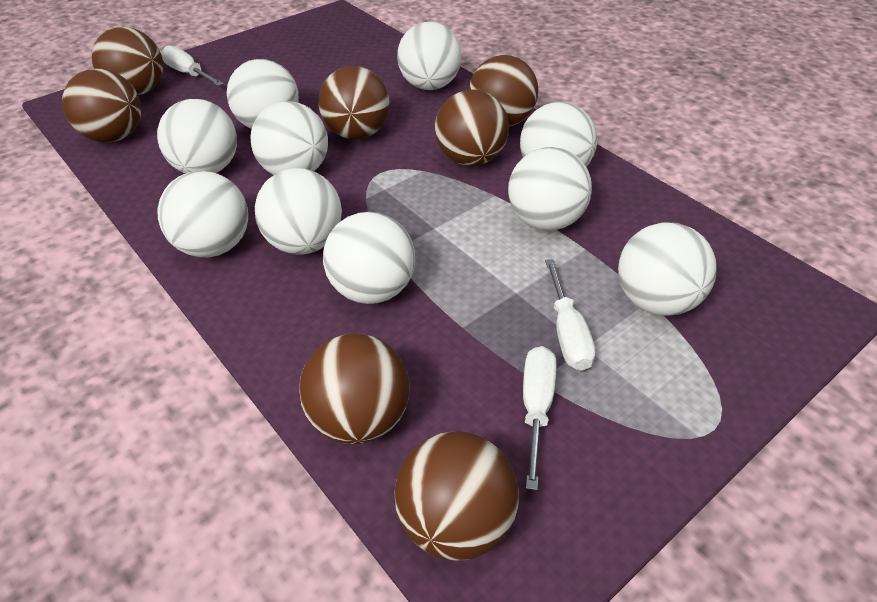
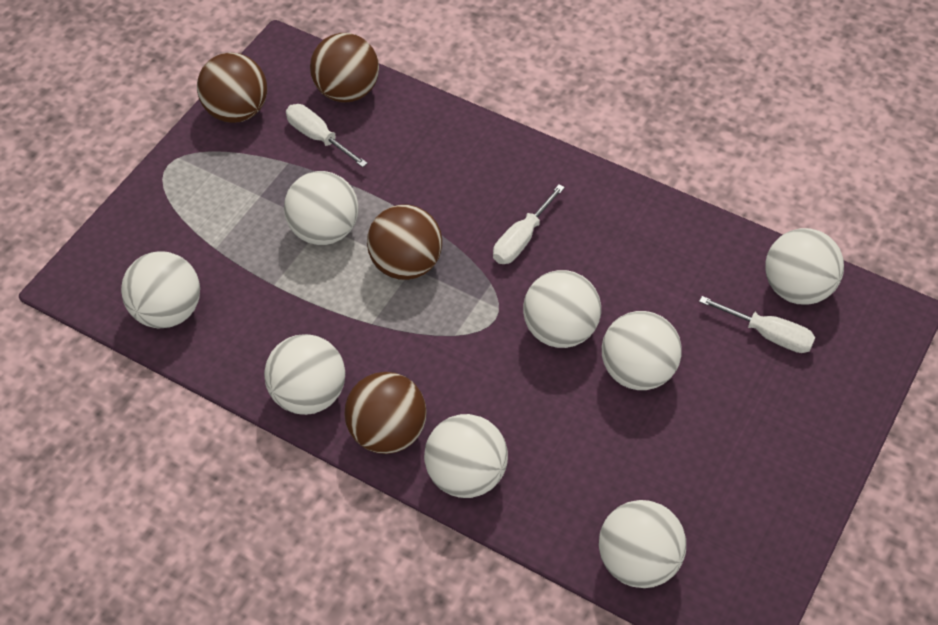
brown ball: 7 -> 4
white ball: 10 -> 8

